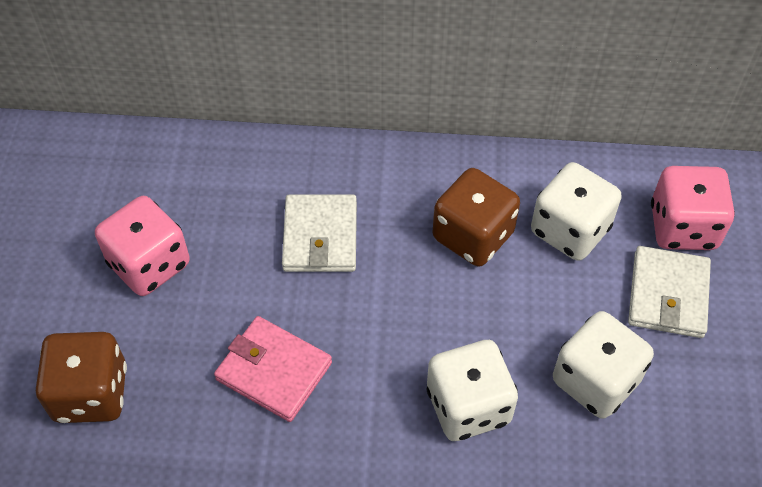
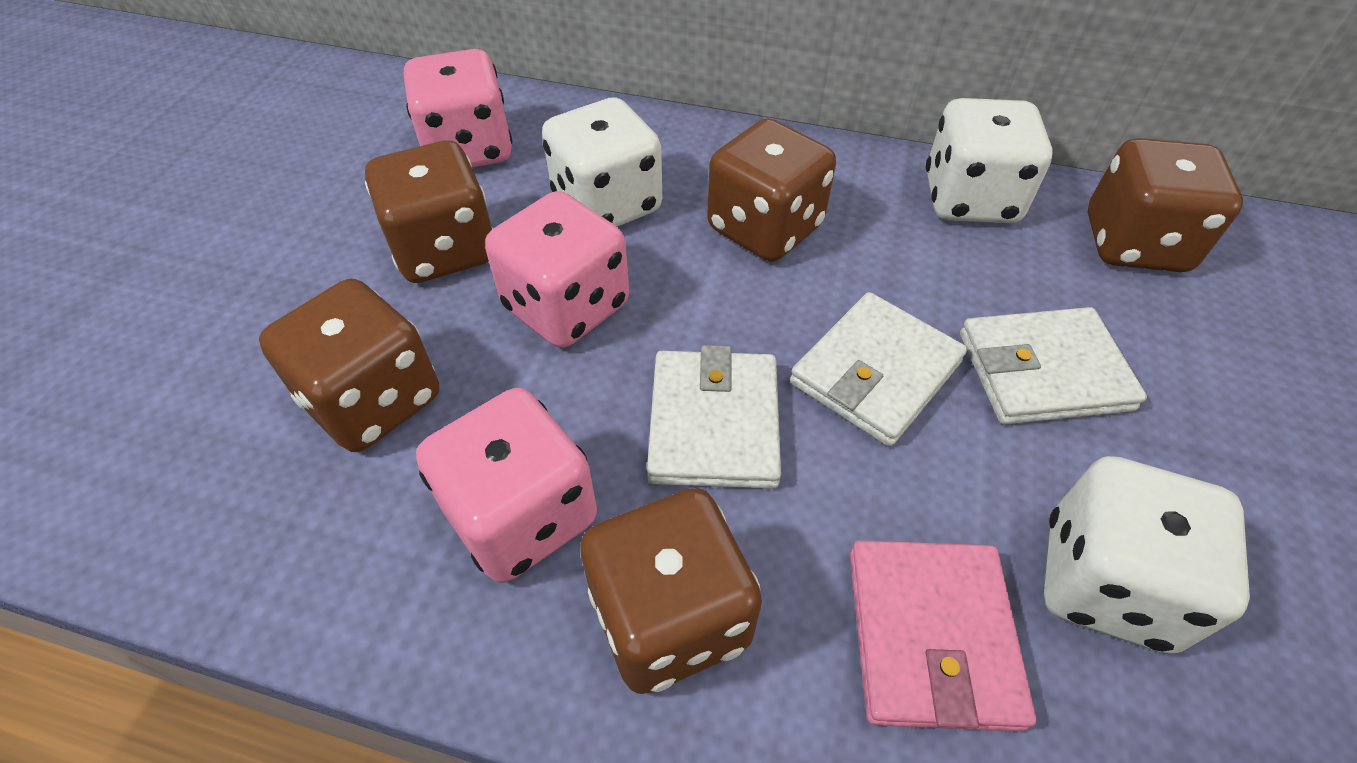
brown dice: 2 -> 5
pink dice: 2 -> 3
white wallet: 2 -> 3

